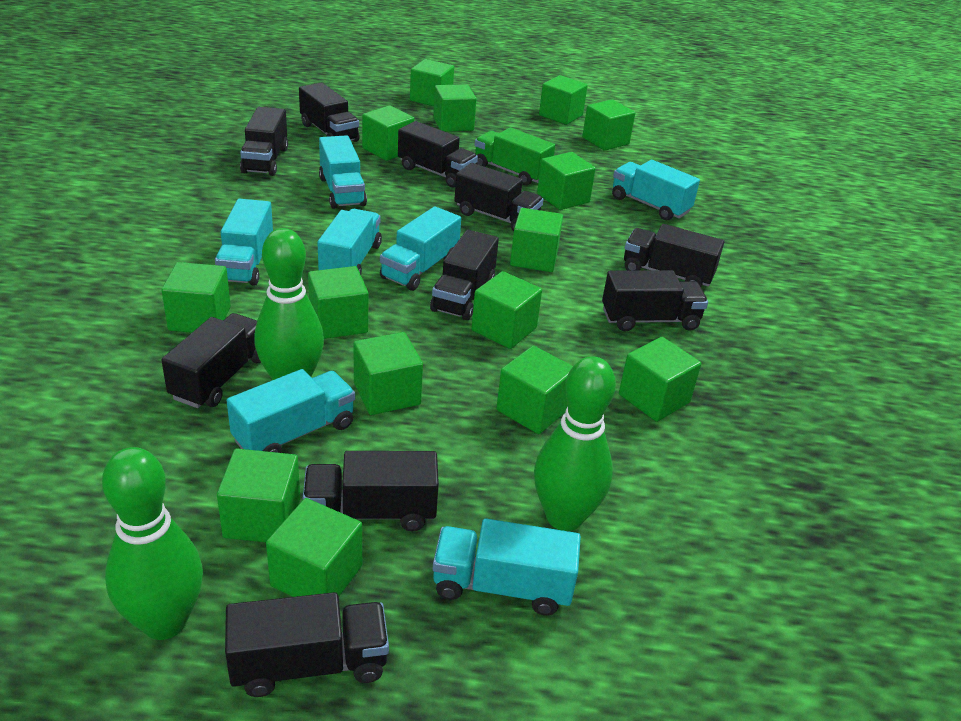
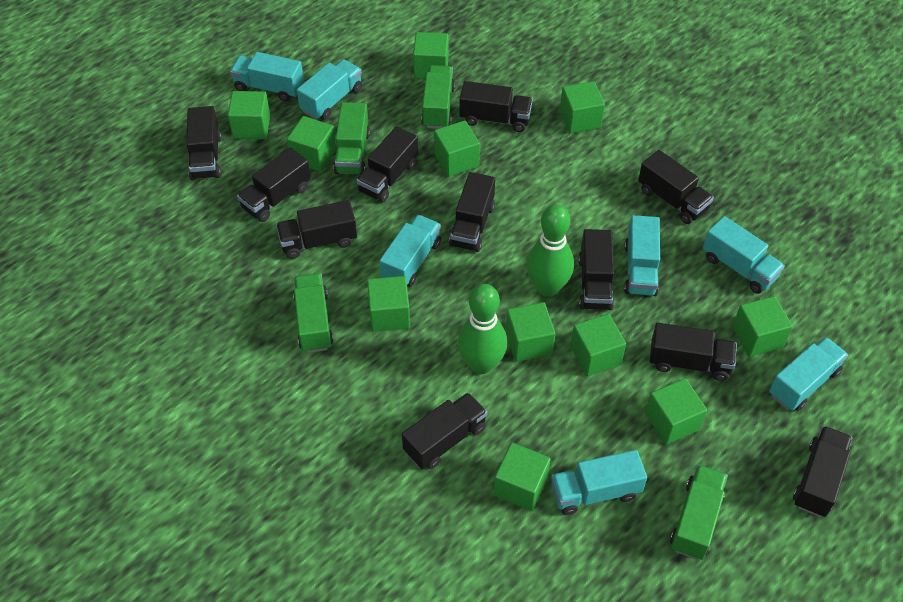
black truck: 10 -> 11
green bowling pin: 3 -> 2
green cube: 15 -> 11
green truck: 1 -> 4

